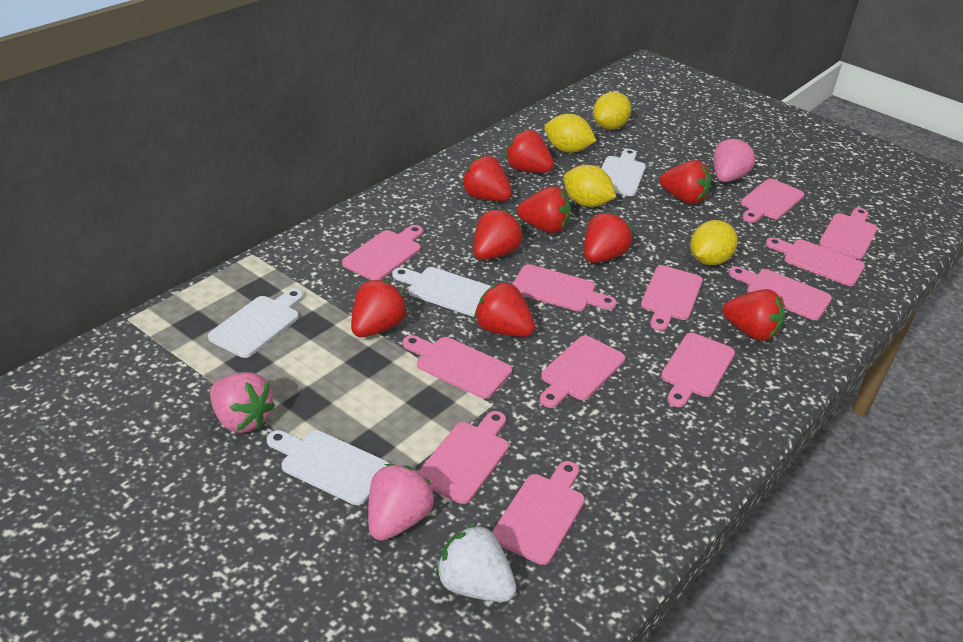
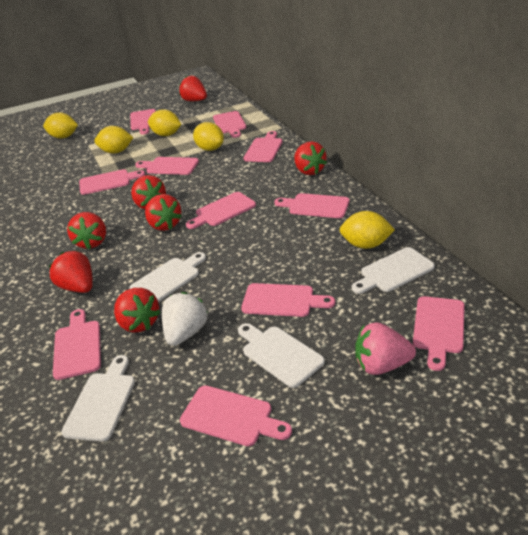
pink cutting board: 12 -> 11
pink strawberry: 3 -> 1
red strawberry: 9 -> 7
yellow lemon: 4 -> 5

